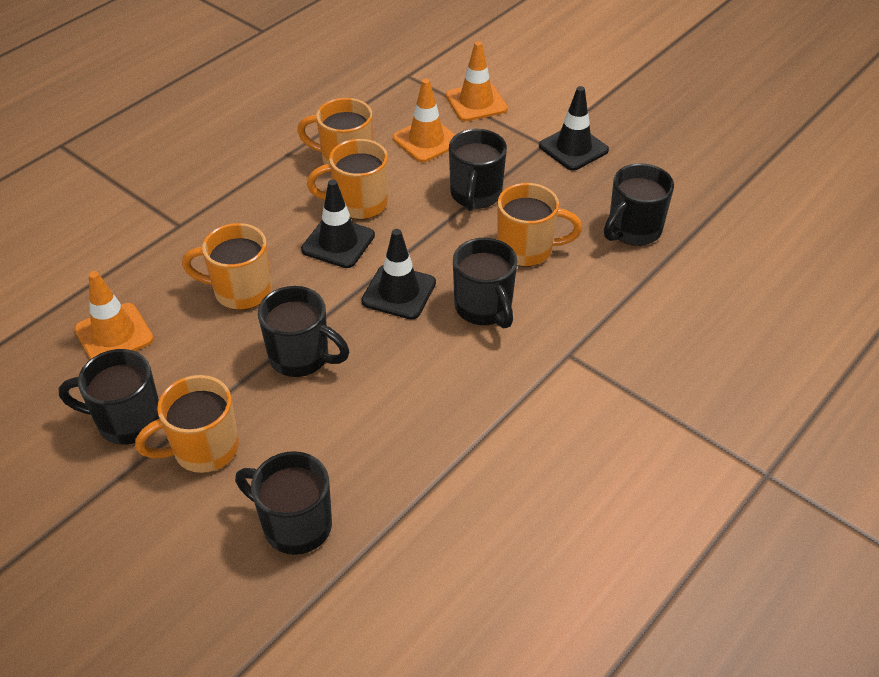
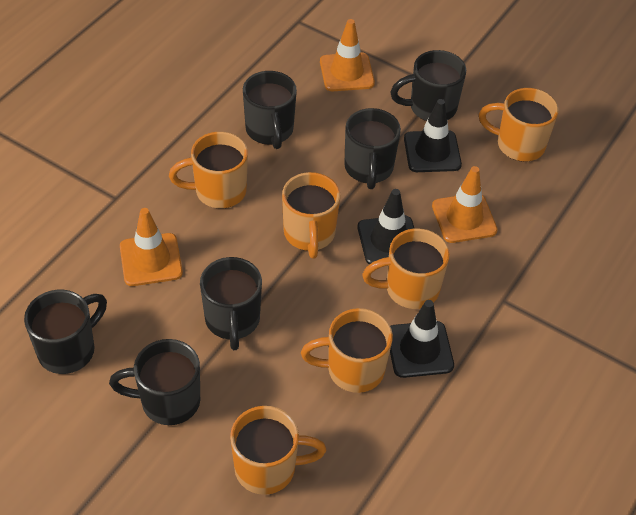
orange mug: 5 -> 6

